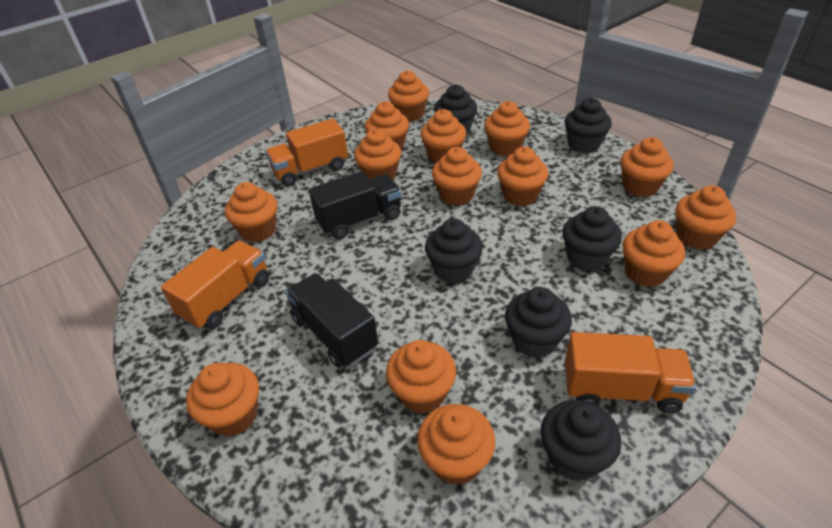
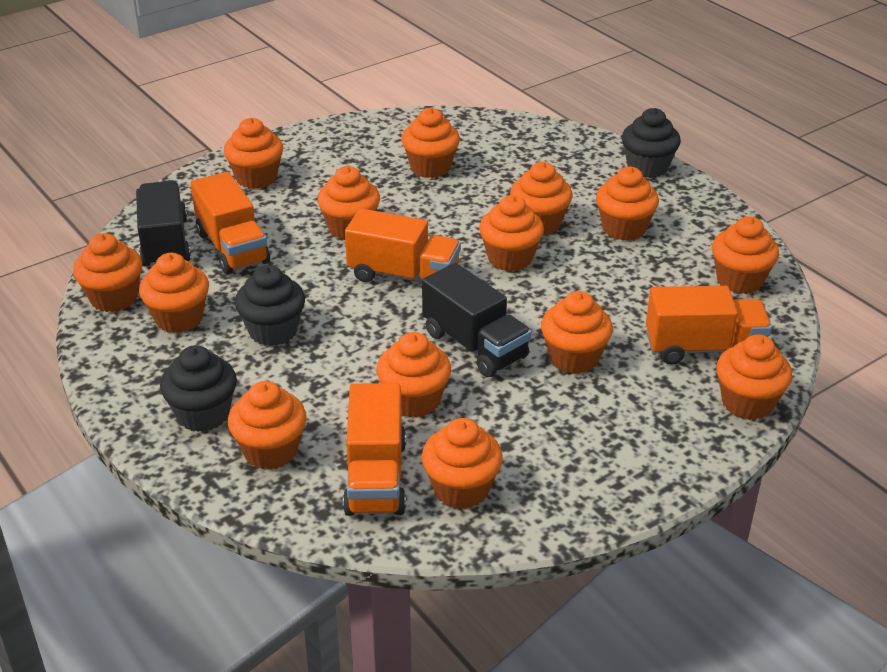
black cupcake: 6 -> 3
orange truck: 3 -> 4

